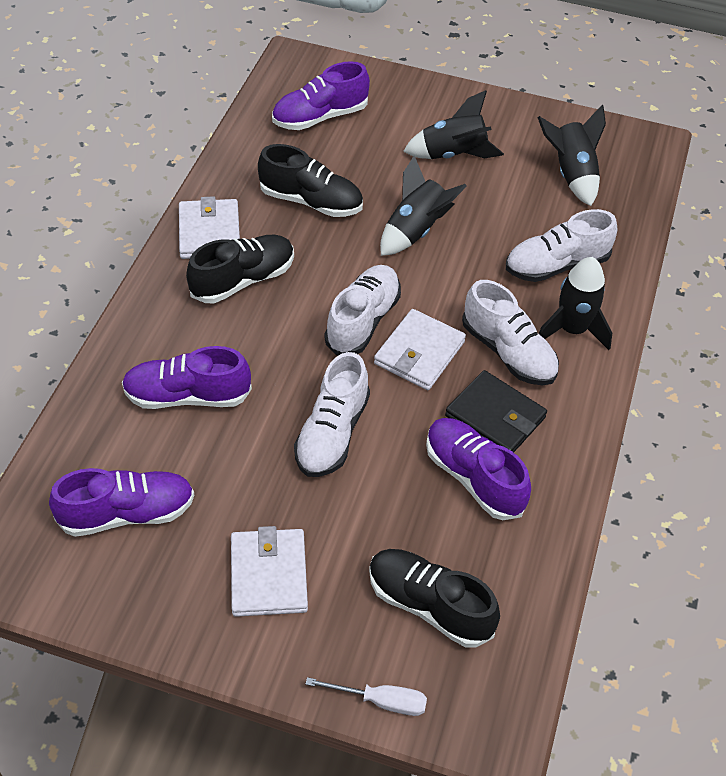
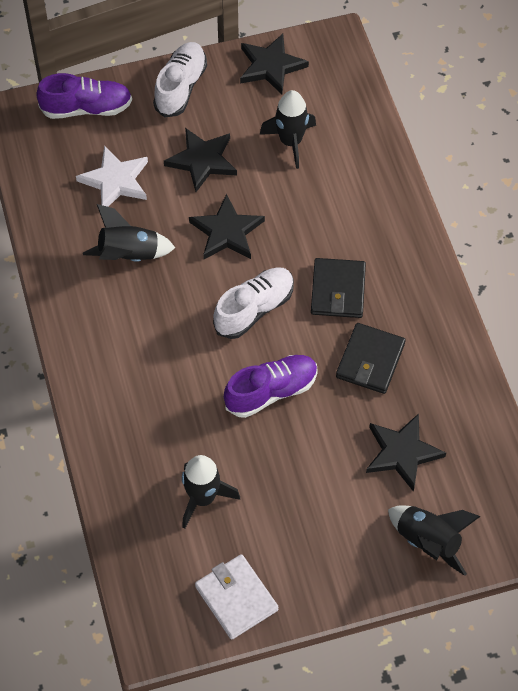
black shoe: 3 -> 0
black star: 0 -> 4
black wallet: 1 -> 2
purple shoe: 4 -> 2
white screwdriver: 1 -> 0
white shoe: 4 -> 2
white star: 0 -> 1
white wallet: 3 -> 1

